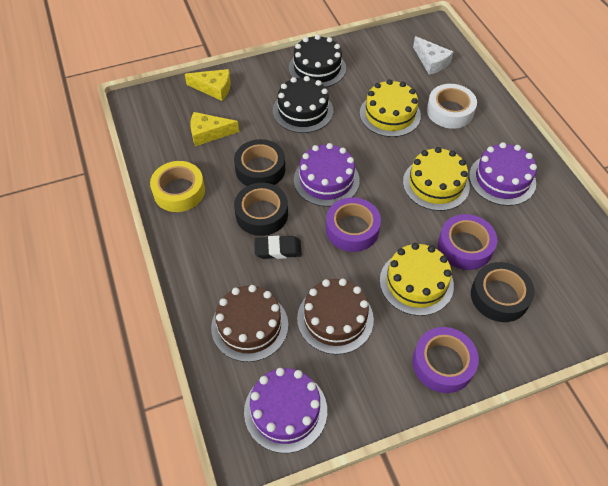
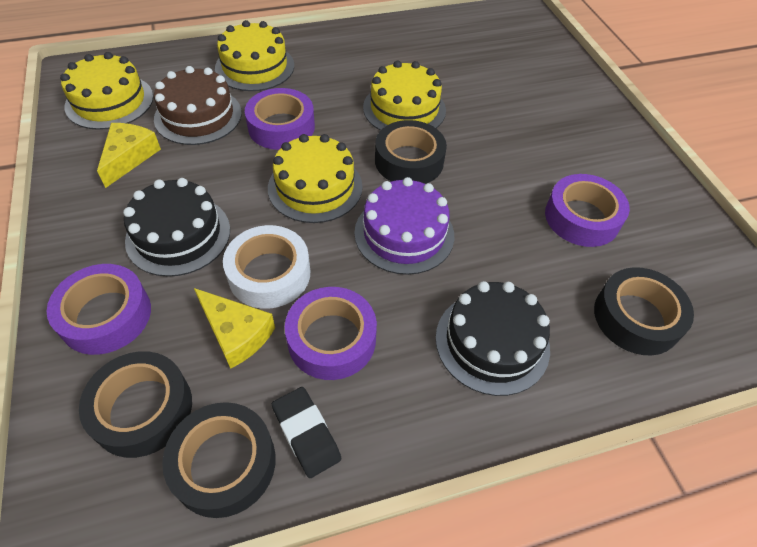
black tape: 3 -> 4
brown cake: 2 -> 1
purple cake: 3 -> 1
purple tape: 3 -> 4
white cheese: 1 -> 0
yellow cake: 3 -> 4
yellow tape: 1 -> 0

